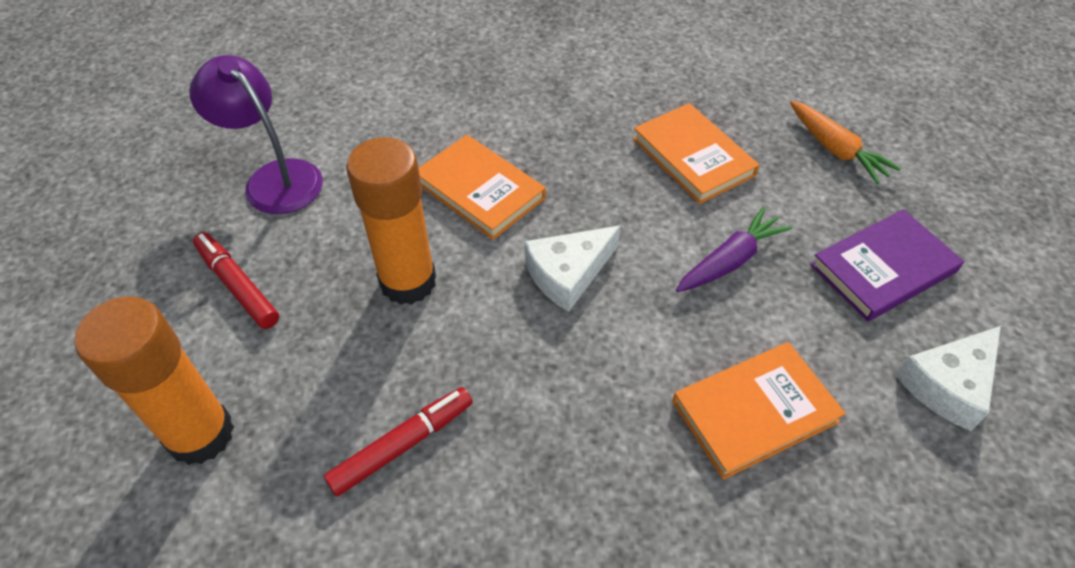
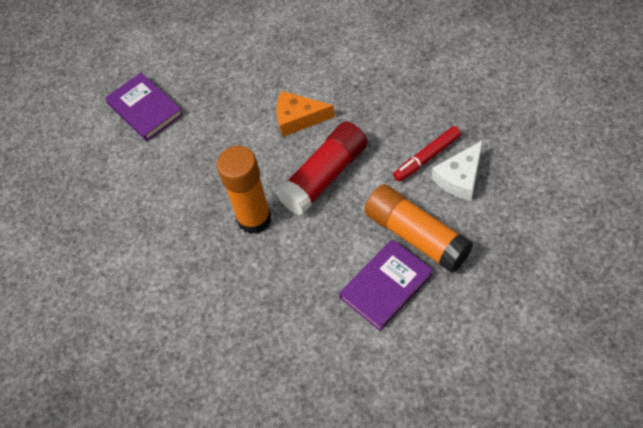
orange book: 3 -> 0
orange carrot: 1 -> 0
orange cheese: 0 -> 1
purple book: 1 -> 2
purple carrot: 1 -> 0
purple lamp: 1 -> 0
red glue stick: 0 -> 1
red marker: 2 -> 1
white cheese: 2 -> 1

